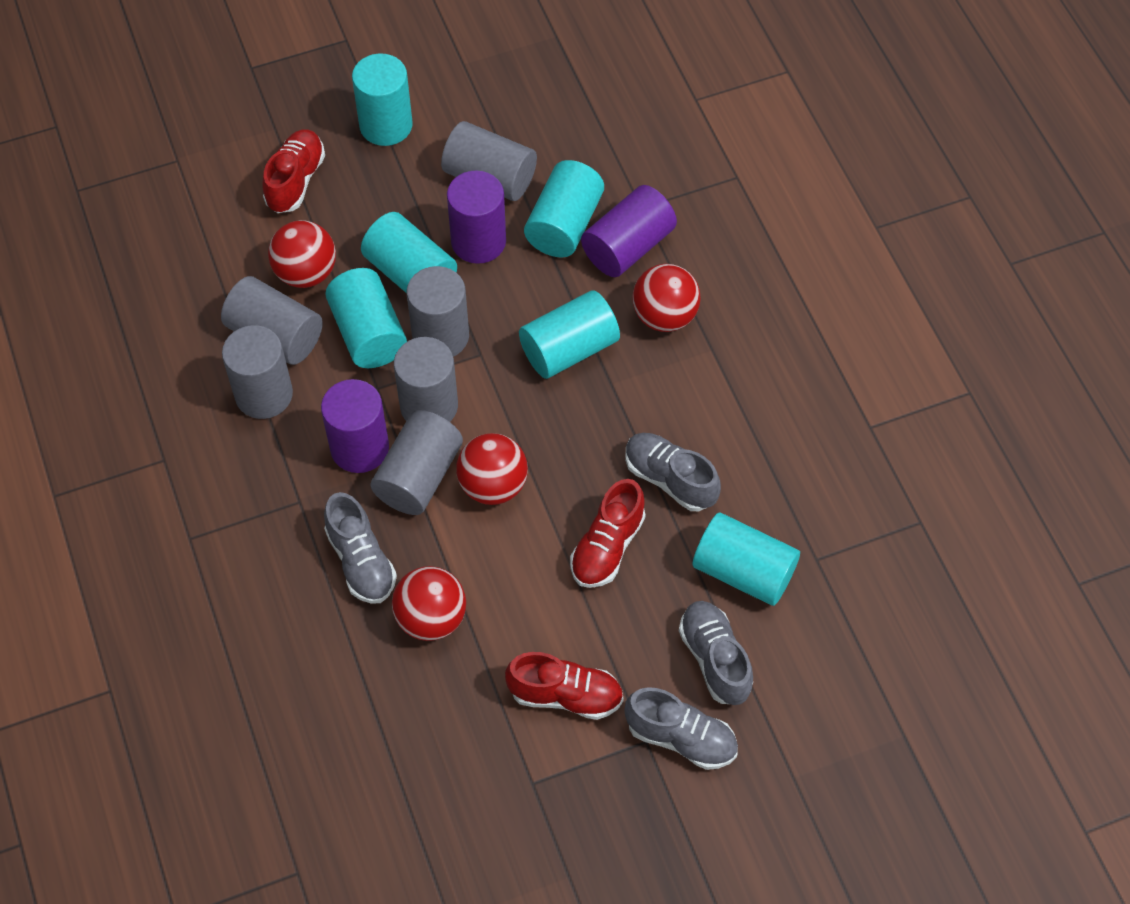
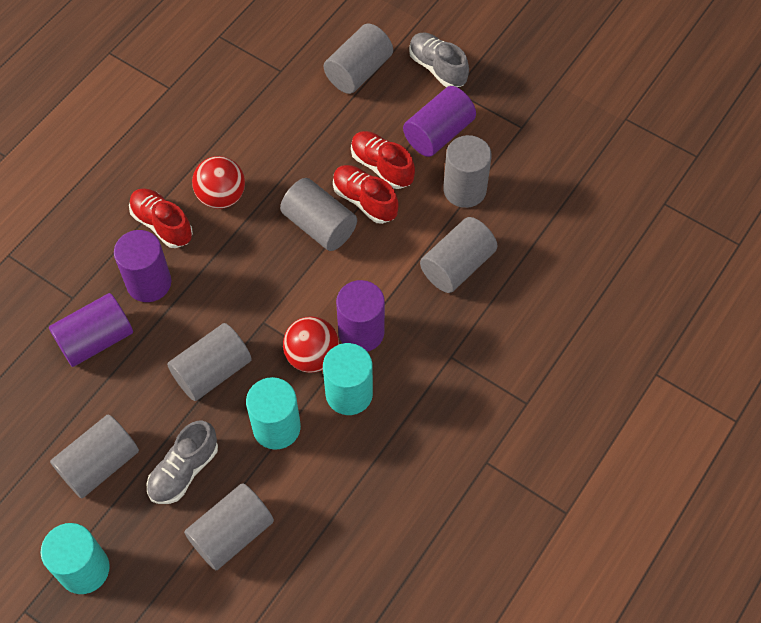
grey cylinder: 6 -> 7
grey shoe: 4 -> 2
purple cylinder: 3 -> 4
red ball: 4 -> 2
turquoise cylinder: 6 -> 3

